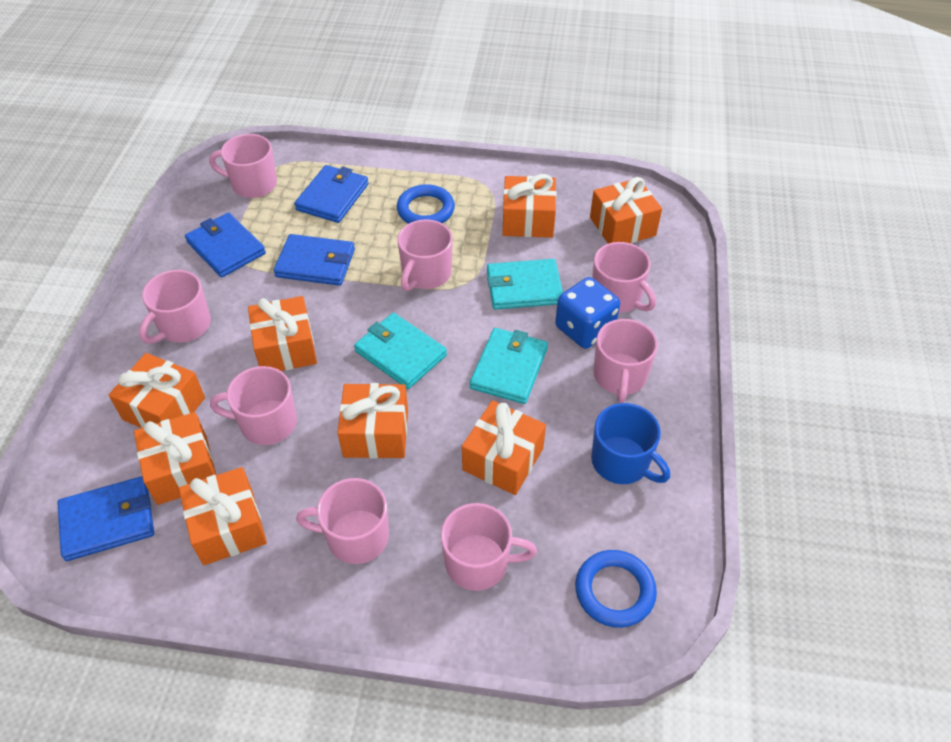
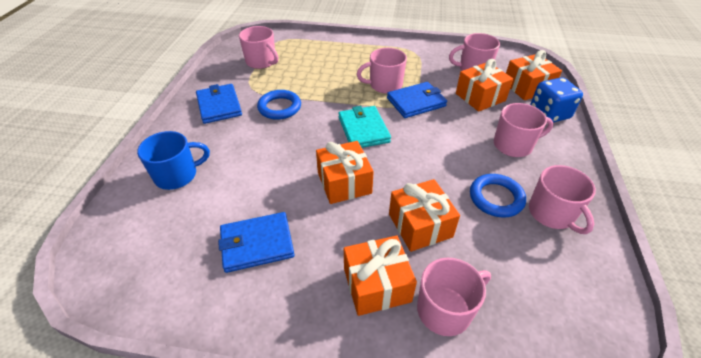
blue wallet: 4 -> 3
orange gift: 8 -> 5
pink mug: 8 -> 6
turquoise wallet: 3 -> 1

